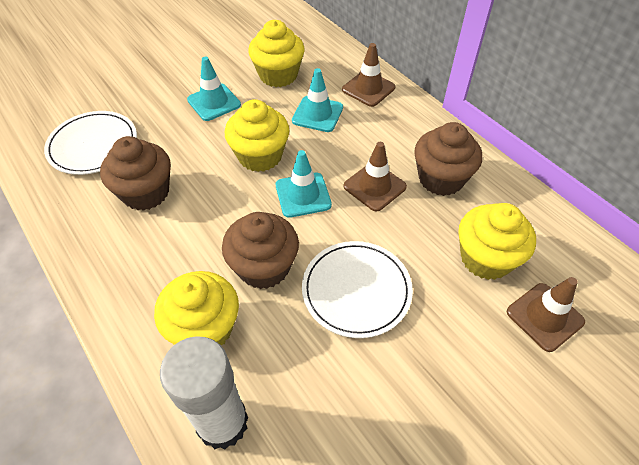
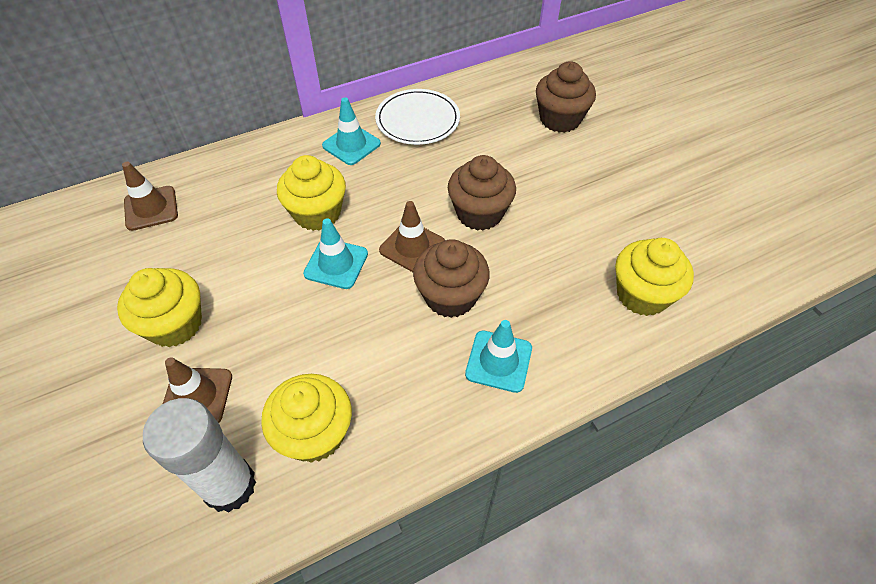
white plate: 2 -> 1

